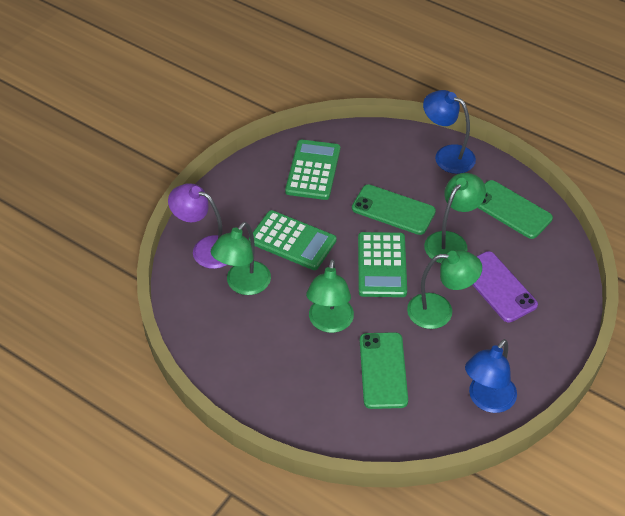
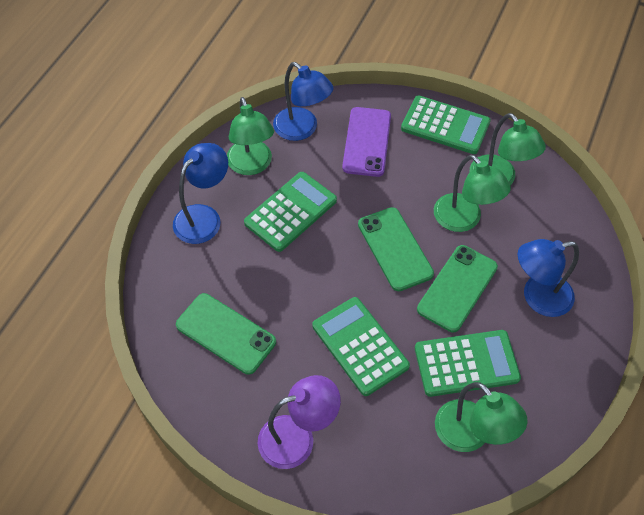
blue lamp: 2 -> 3
green calculator: 3 -> 4

